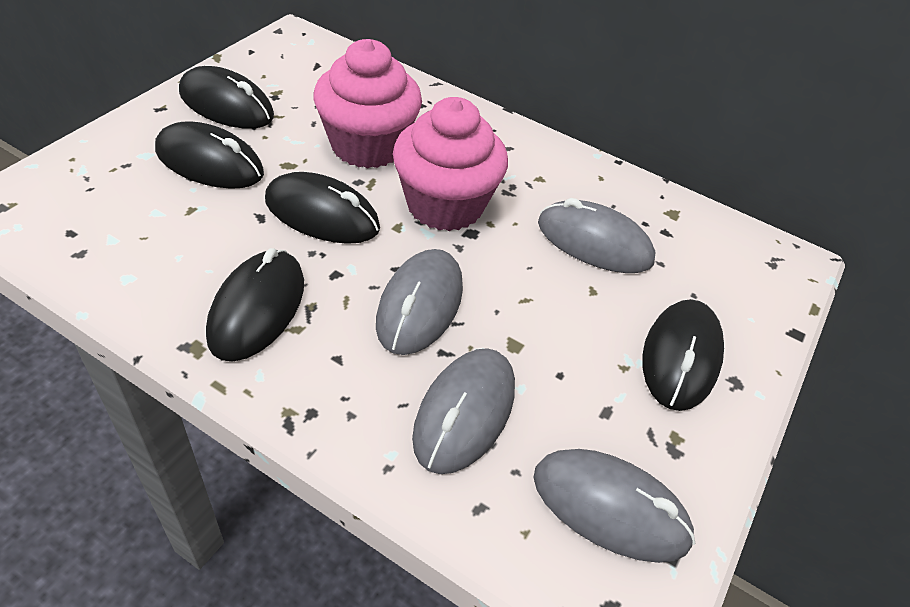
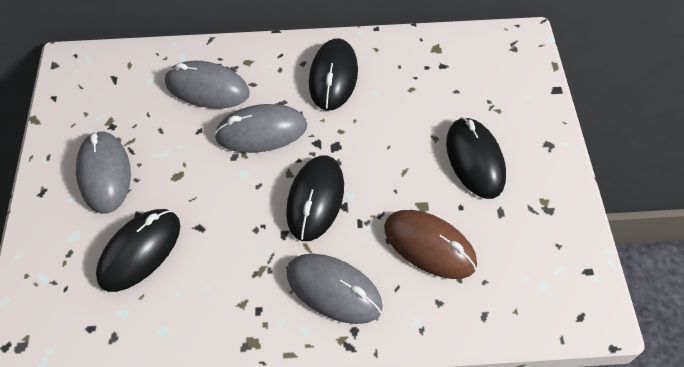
black mouse: 5 -> 4
brown mouse: 0 -> 1
pink cupcake: 2 -> 0

